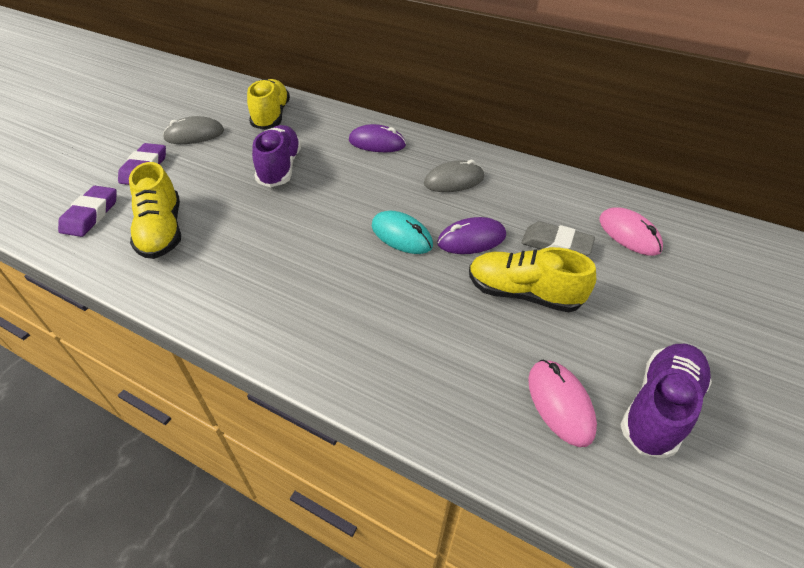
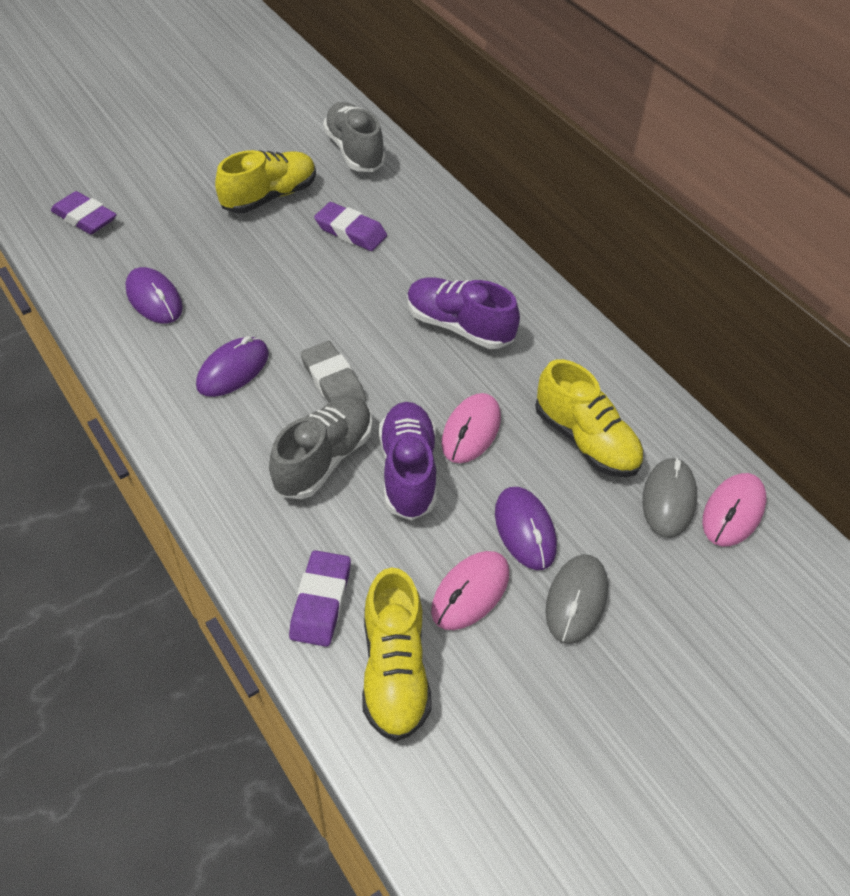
grey shoe: 0 -> 2
pink mouse: 2 -> 3
purple eraser: 2 -> 3
purple mouse: 2 -> 3
turquoise mouse: 1 -> 0

